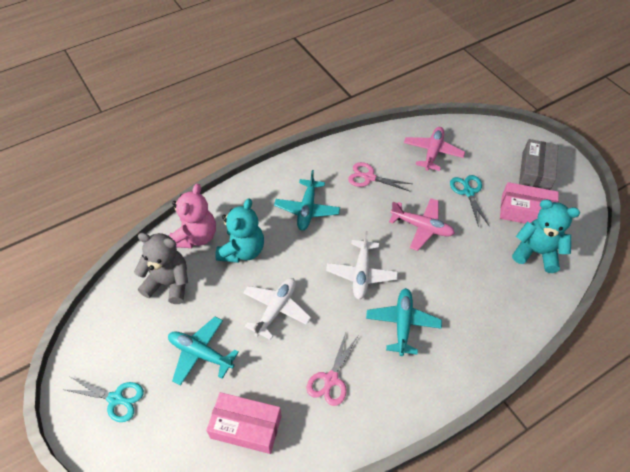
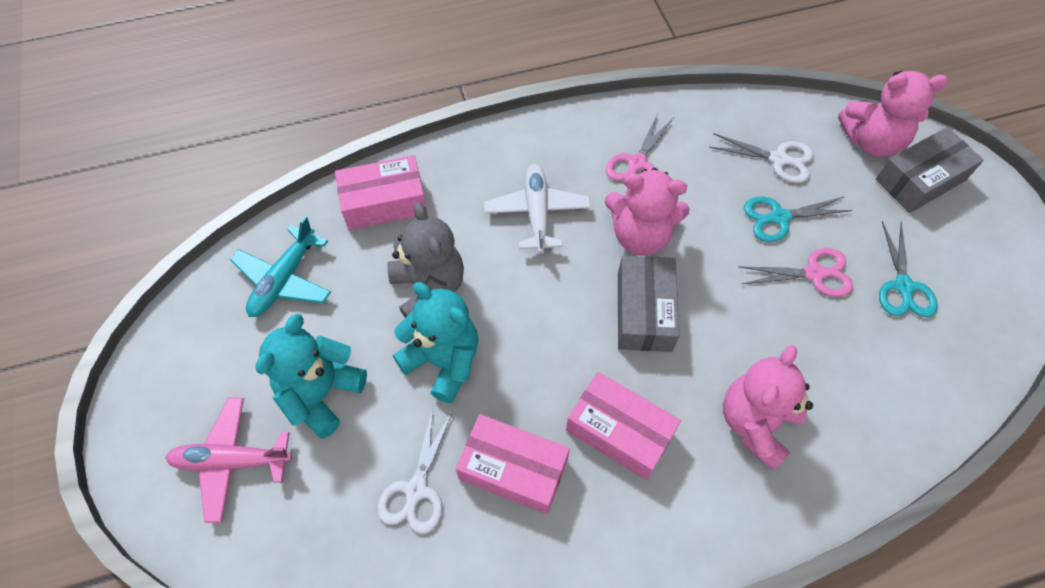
grey box: 1 -> 2
pink box: 2 -> 3
pink plane: 2 -> 1
pink teddy bear: 1 -> 3
turquoise plane: 3 -> 1
white plane: 2 -> 1
white scissors: 0 -> 2

